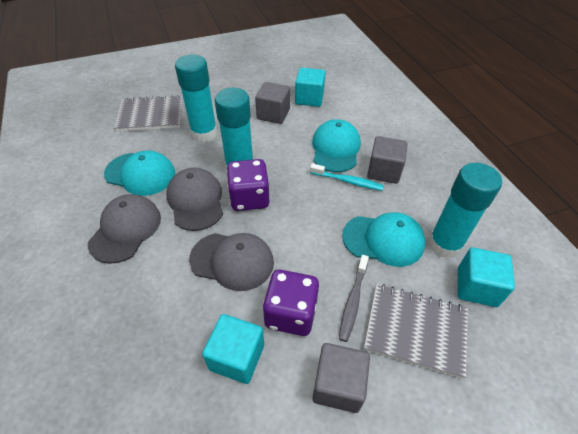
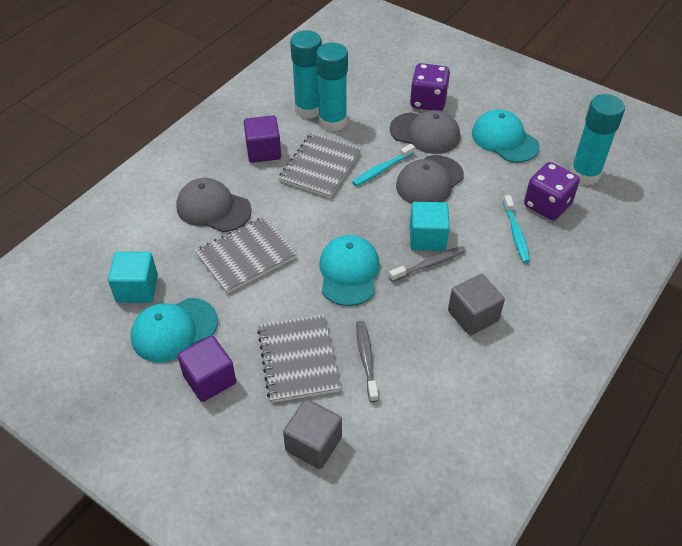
grey cube: 3 -> 2
grey notebook: 2 -> 3
grey toothbrush: 1 -> 2
purple cube: 0 -> 2
turquoise cube: 3 -> 2
turquoise toothbrush: 1 -> 2

